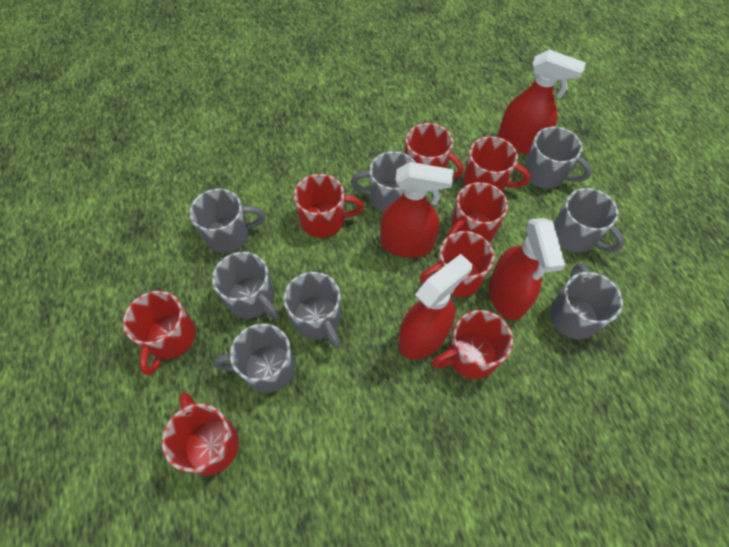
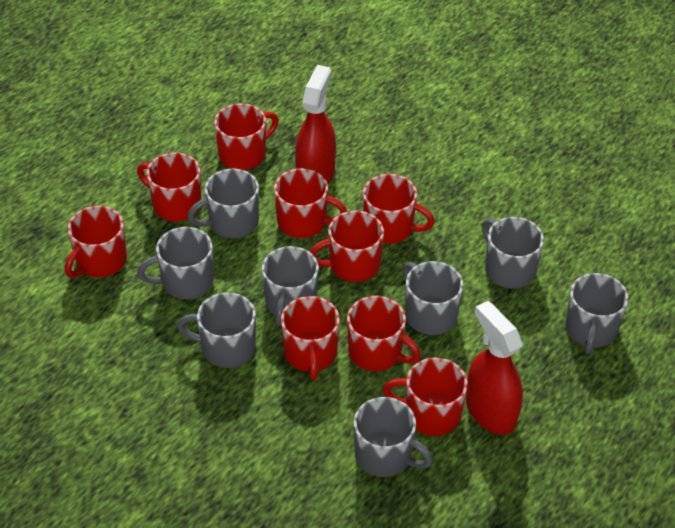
red mug: 8 -> 9
red spray bottle: 4 -> 2

